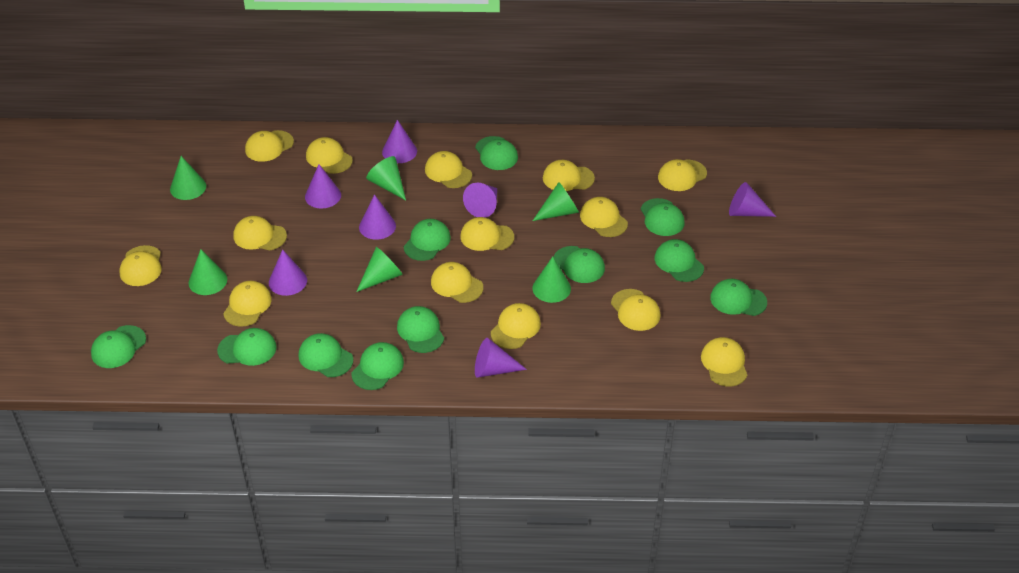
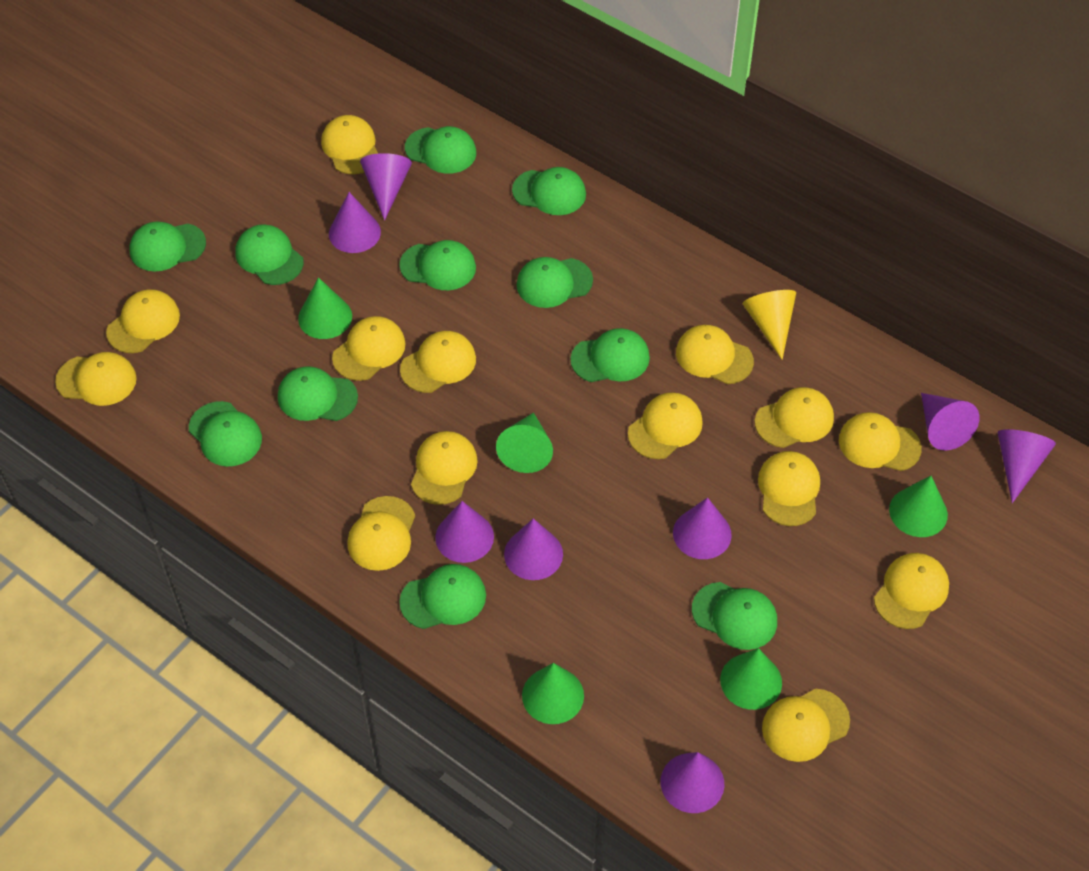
green cone: 6 -> 5
purple cone: 7 -> 8
yellow cone: 0 -> 1

